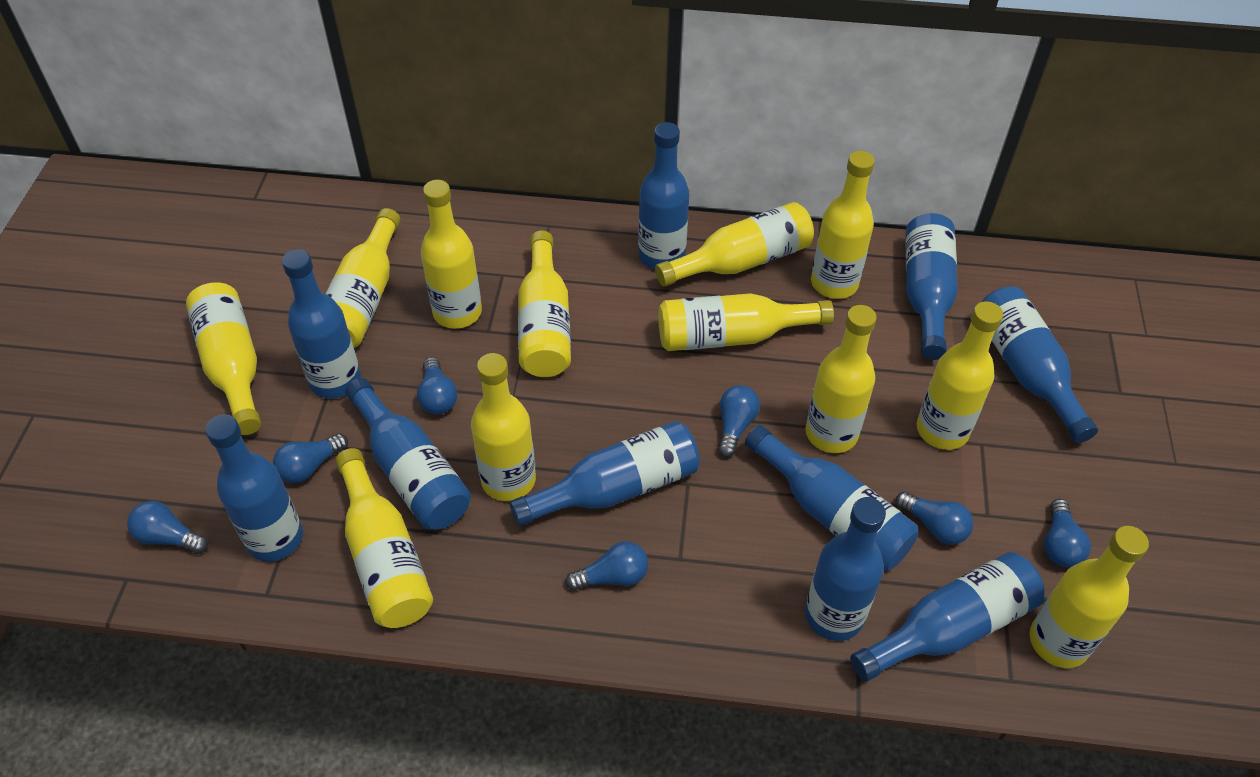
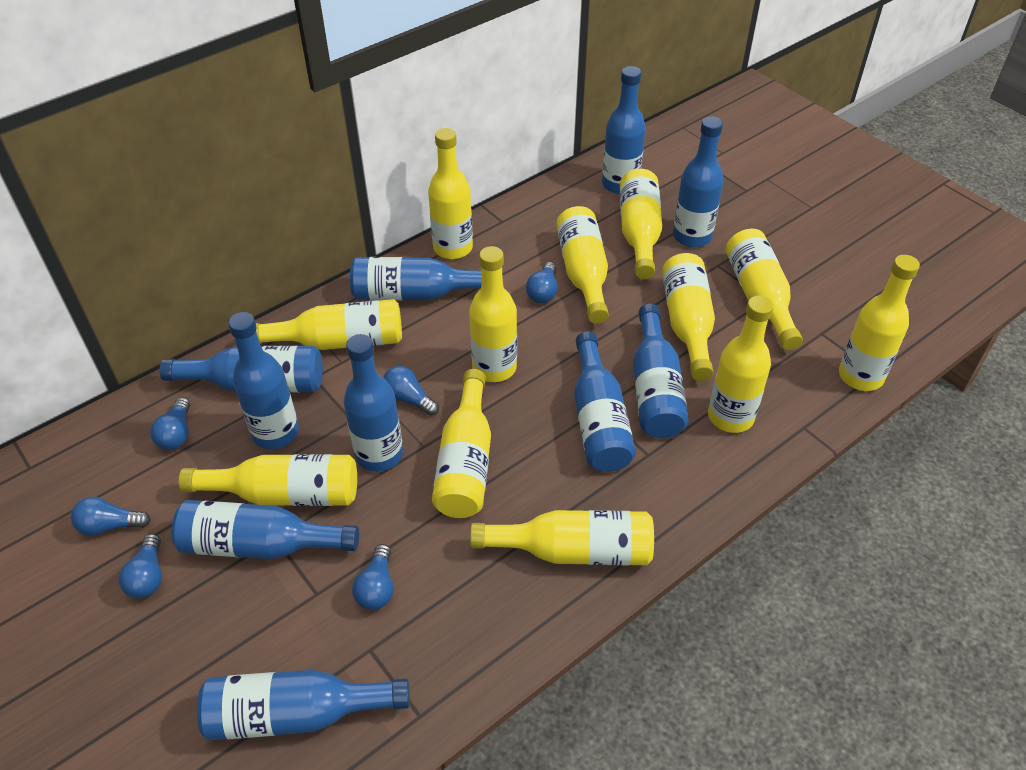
blue light bulb: 7 -> 6

